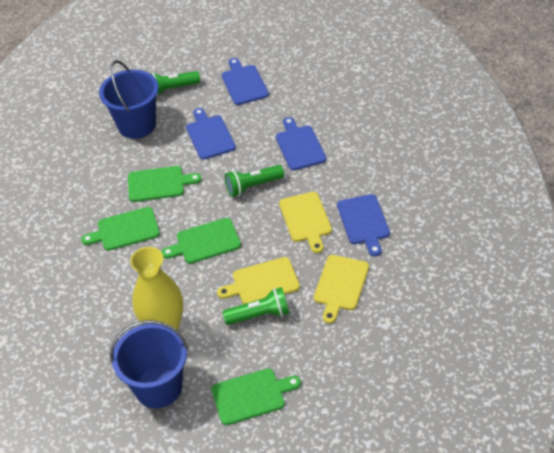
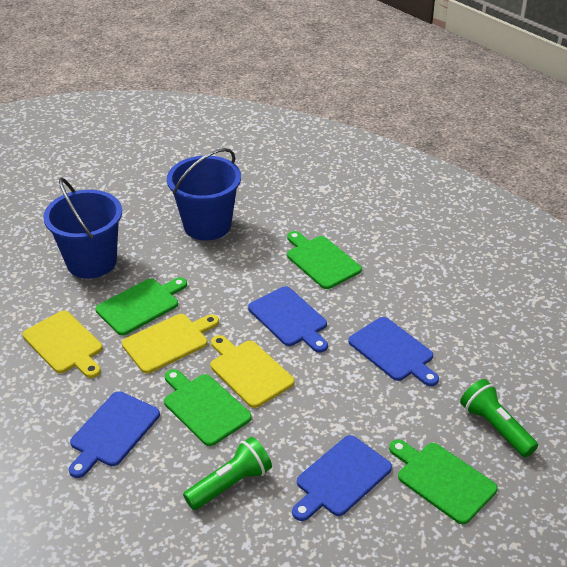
green flashlight: 3 -> 2
yellow vase: 1 -> 0

